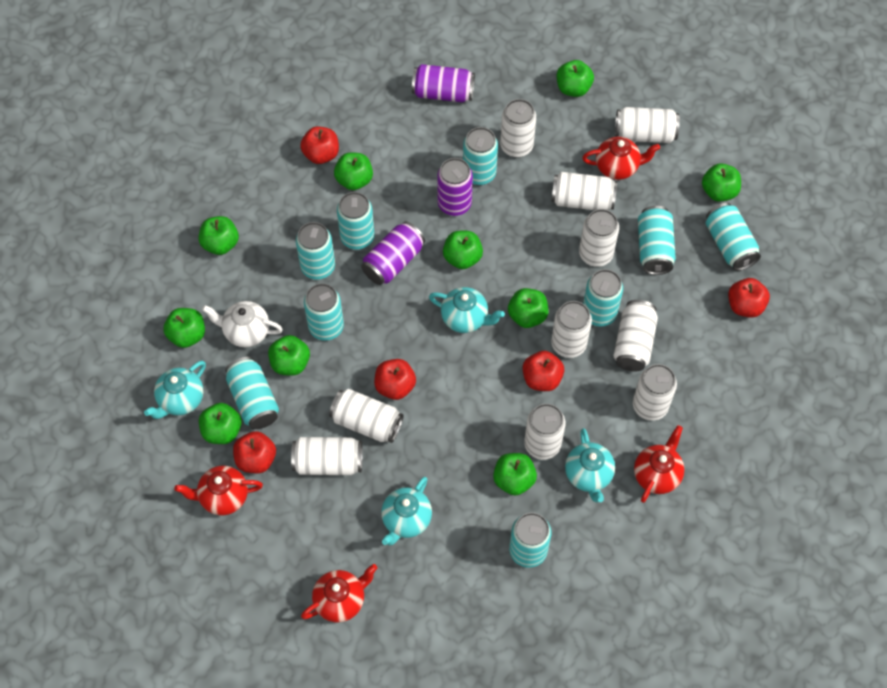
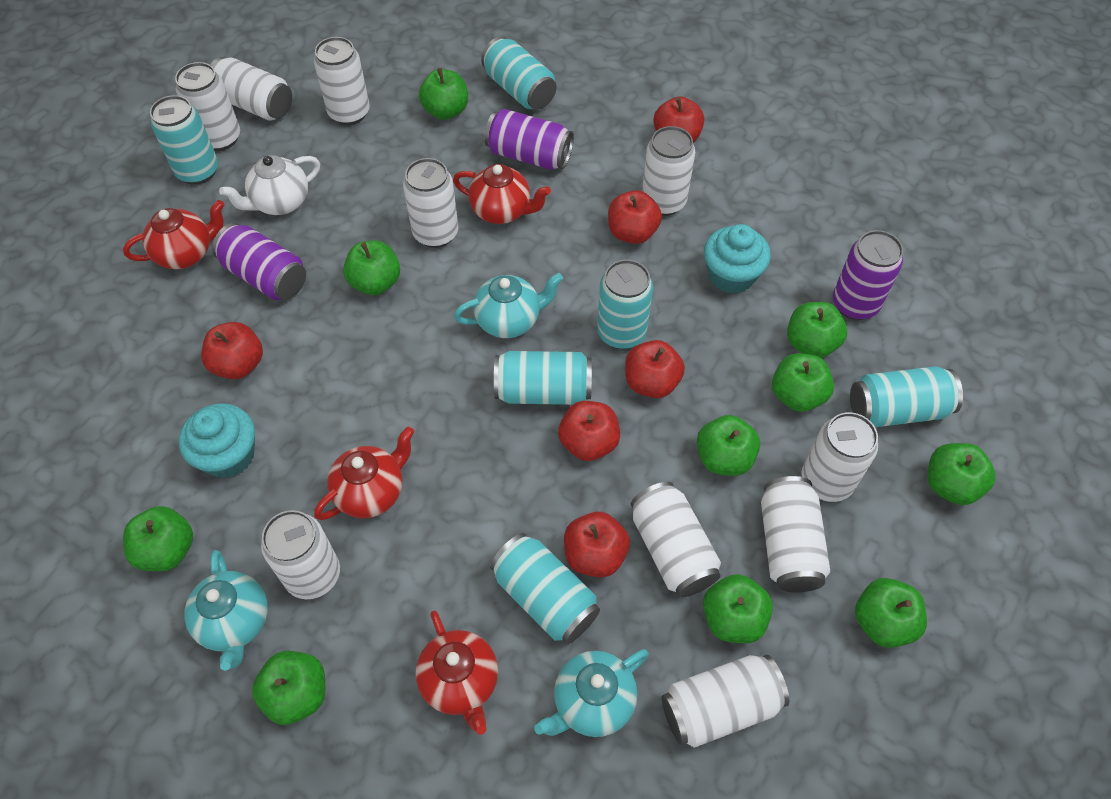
red apple: 5 -> 6
turquoise can: 9 -> 6
turquoise cupcake: 0 -> 2
turquoise teapot: 4 -> 3

